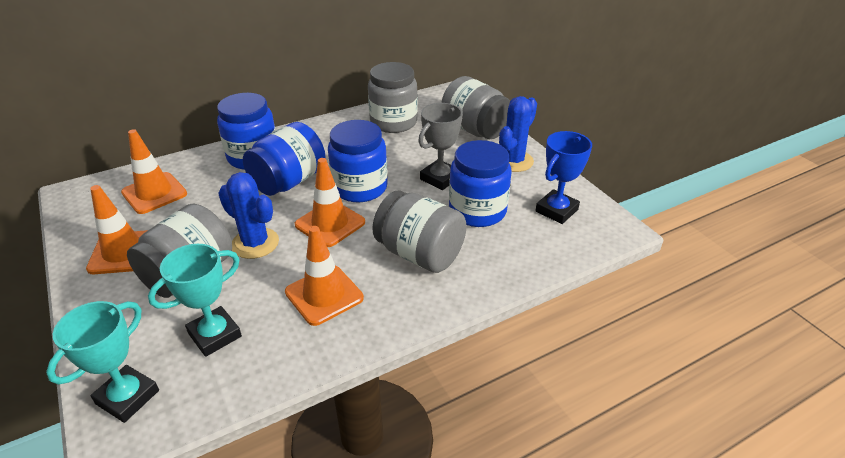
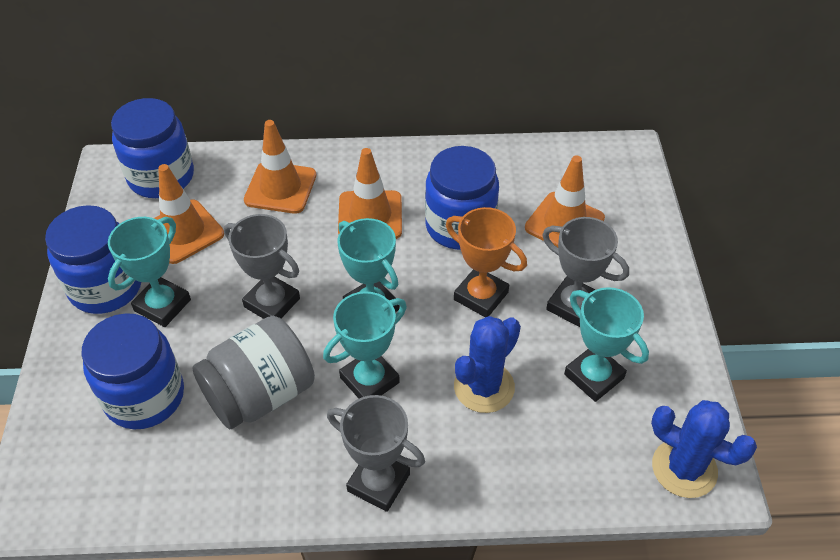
blue trophy: 1 -> 0
grey jar: 4 -> 1
grey trophy: 1 -> 3
orange trophy: 0 -> 1
turquoise trophy: 2 -> 4

